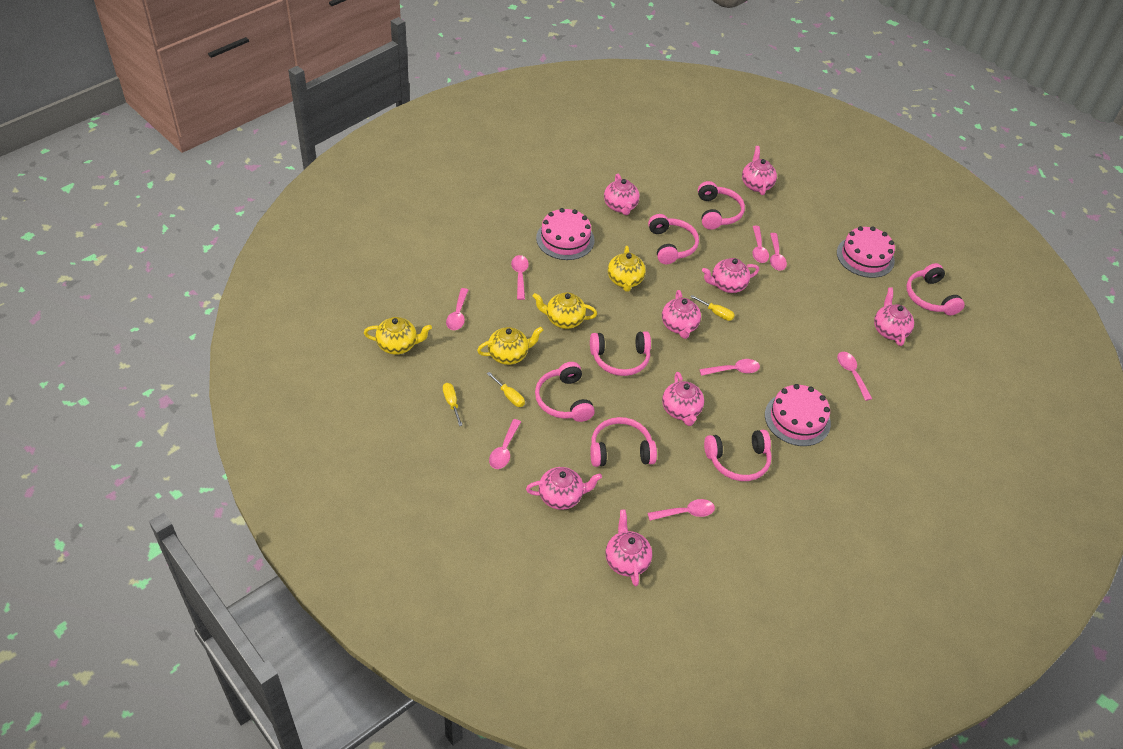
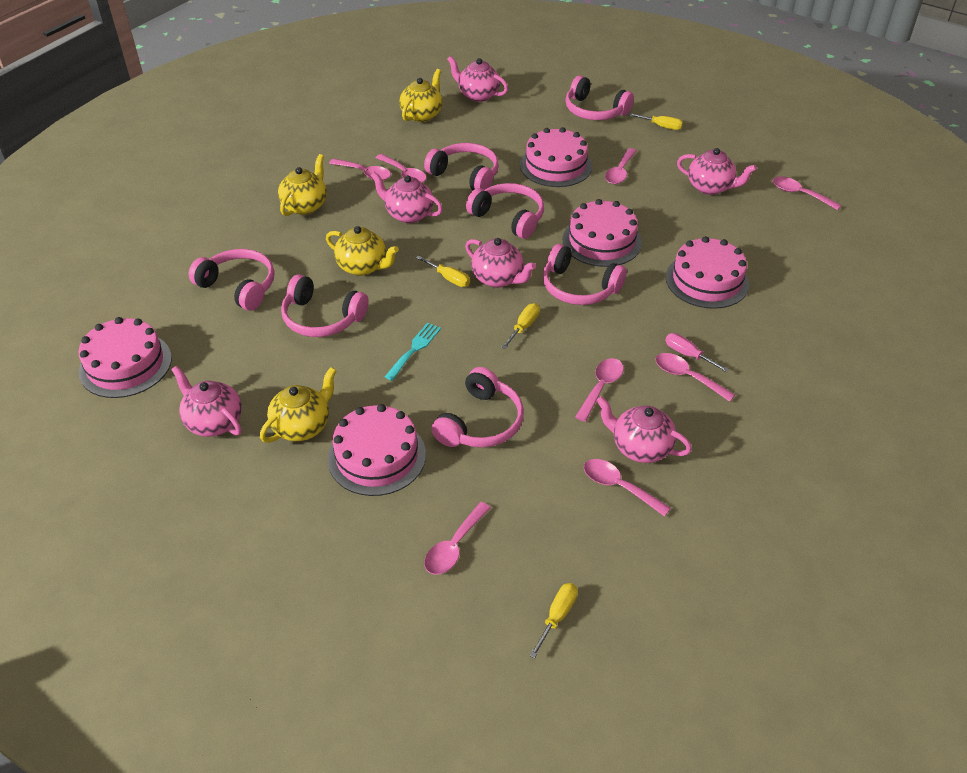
pink cake: 3 -> 5
pink screwdriver: 0 -> 1
pink teapot: 8 -> 6
turquoise fork: 0 -> 1
yellow screwdriver: 3 -> 4

